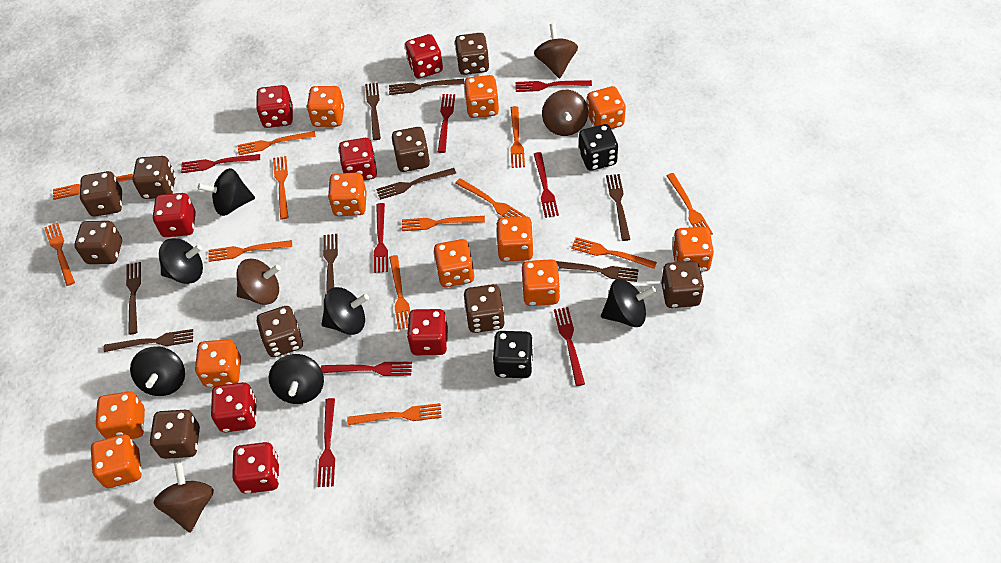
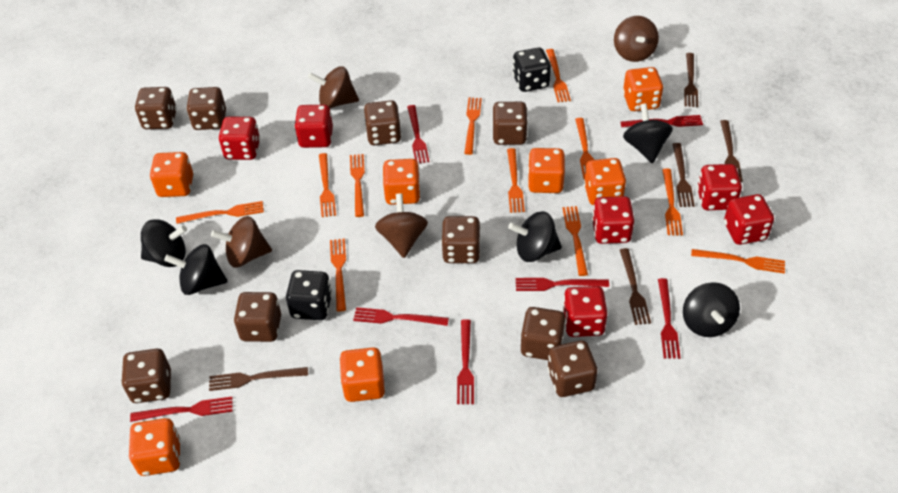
black spinning top: 6 -> 5
brown fork: 8 -> 5
orange dice: 11 -> 7
orange fork: 12 -> 11
red dice: 7 -> 6
red fork: 8 -> 7

